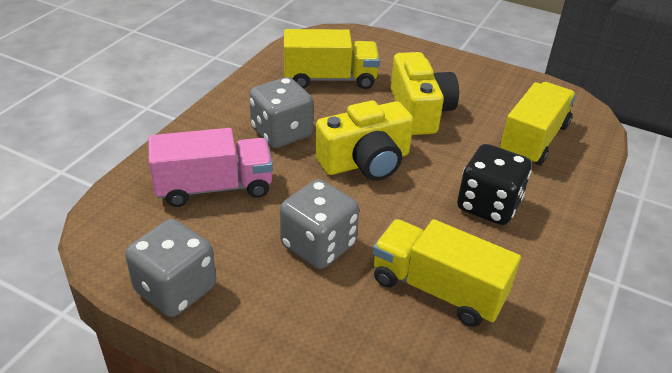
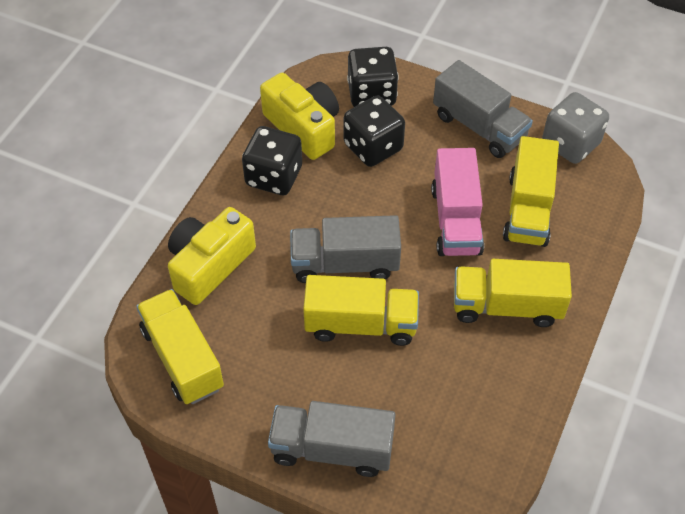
black dice: 1 -> 3
grey dice: 3 -> 1
grey truck: 0 -> 3
yellow truck: 3 -> 4

